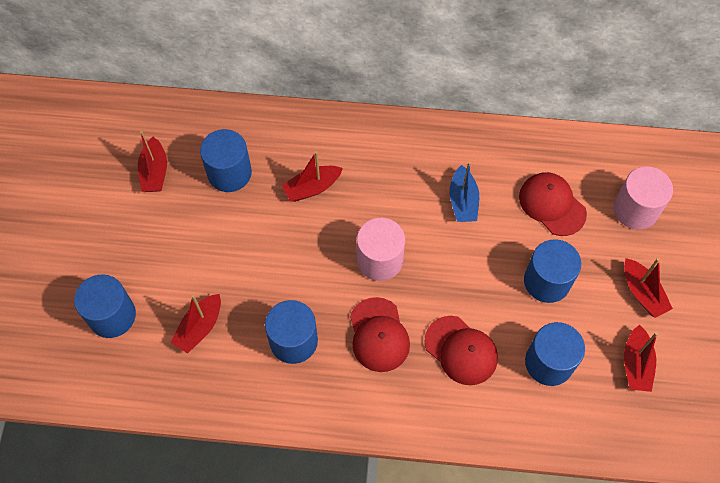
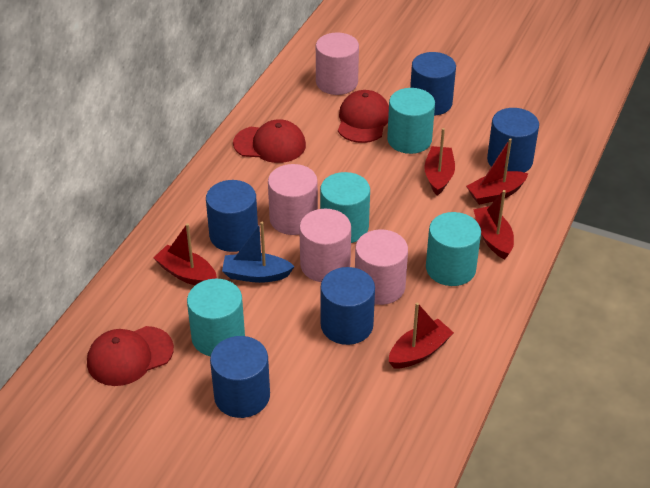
pink cylinder: 2 -> 4
turquoise cylinder: 0 -> 4

